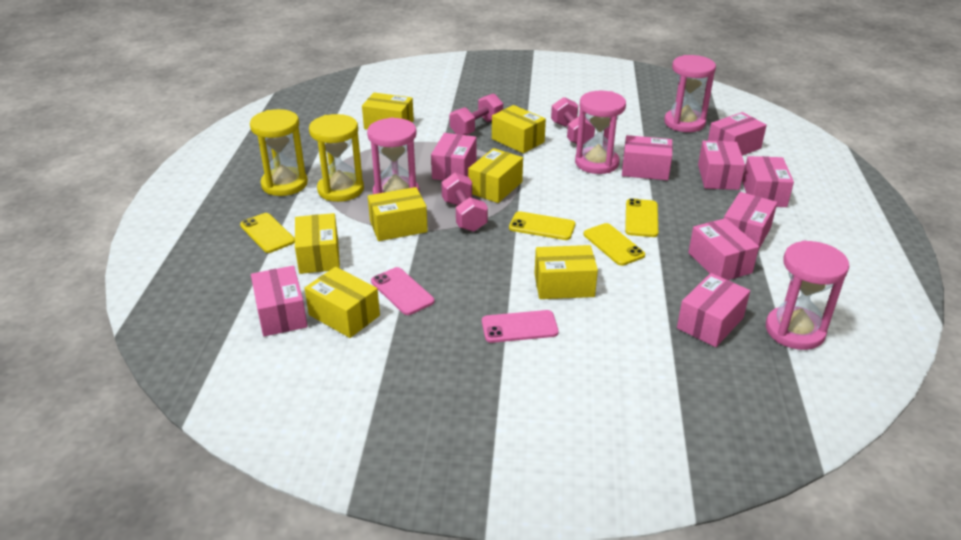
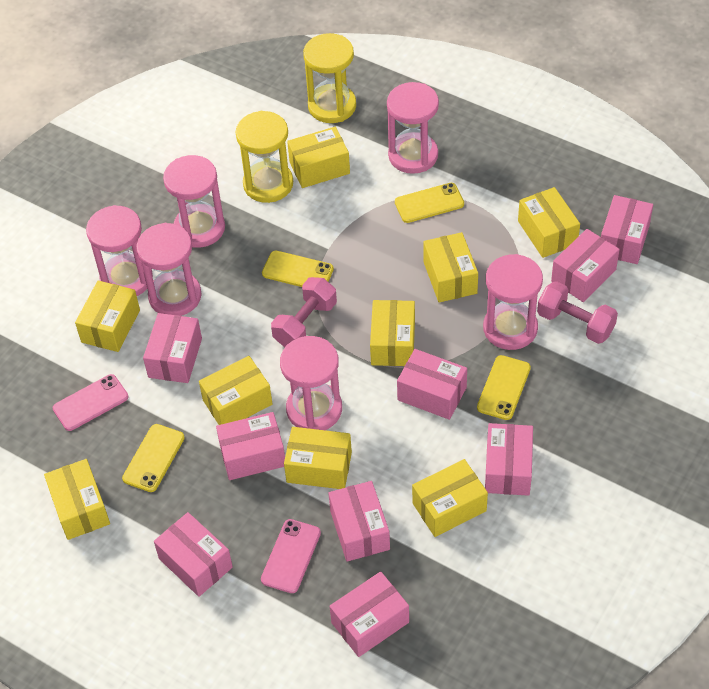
pink dumbbell: 3 -> 2
pink hourglass: 4 -> 6
yellow box: 7 -> 9

